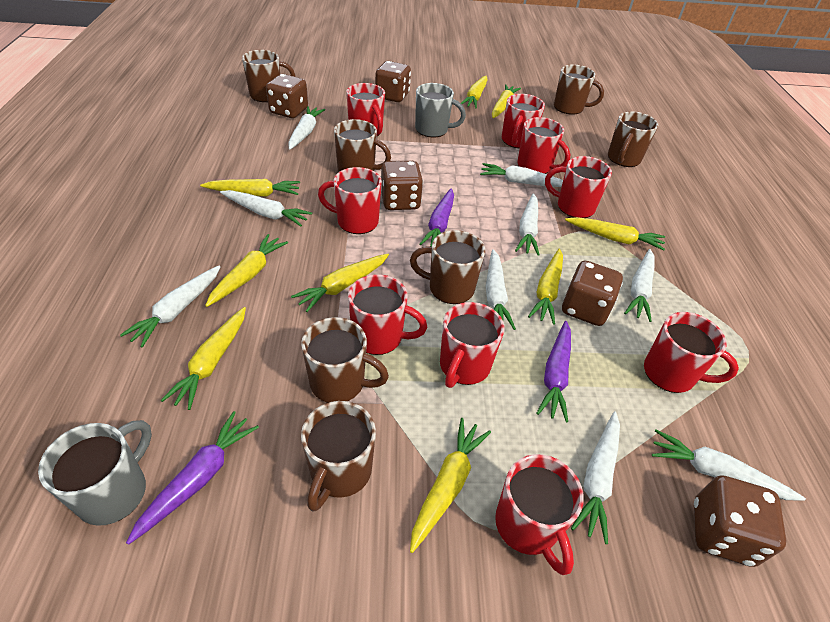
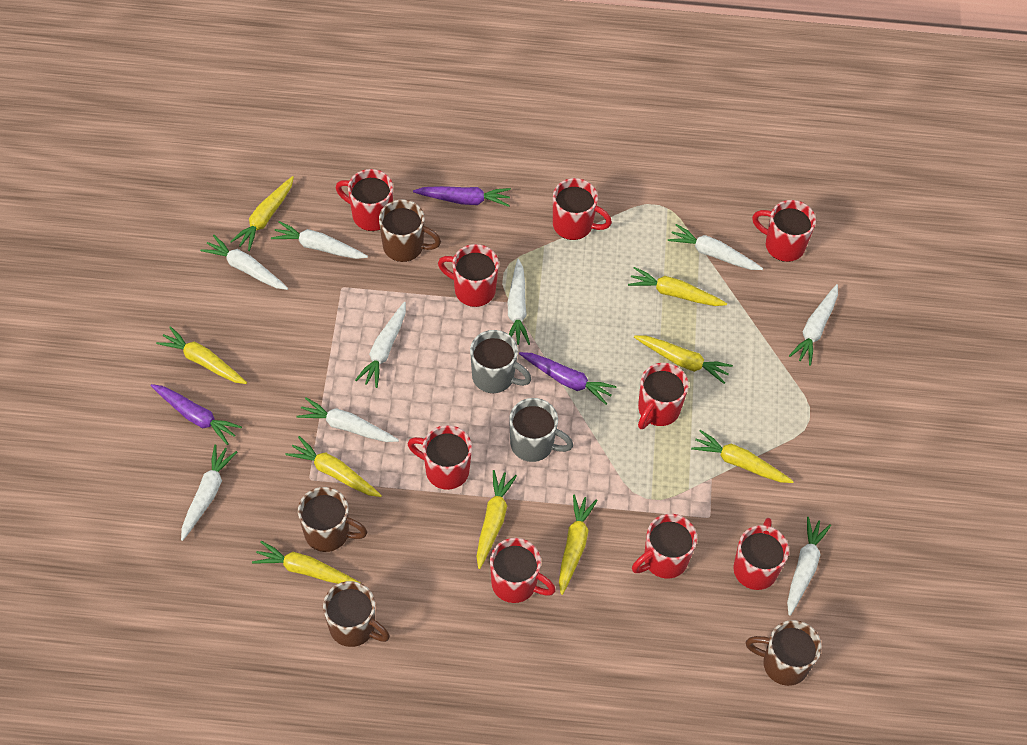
brown dice: 5 -> 0
brown mug: 7 -> 4

